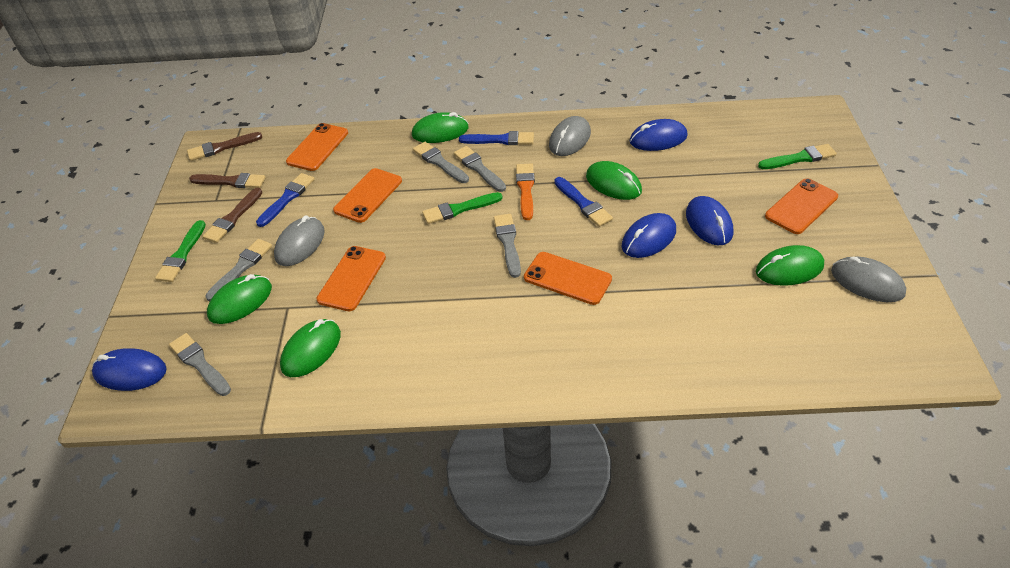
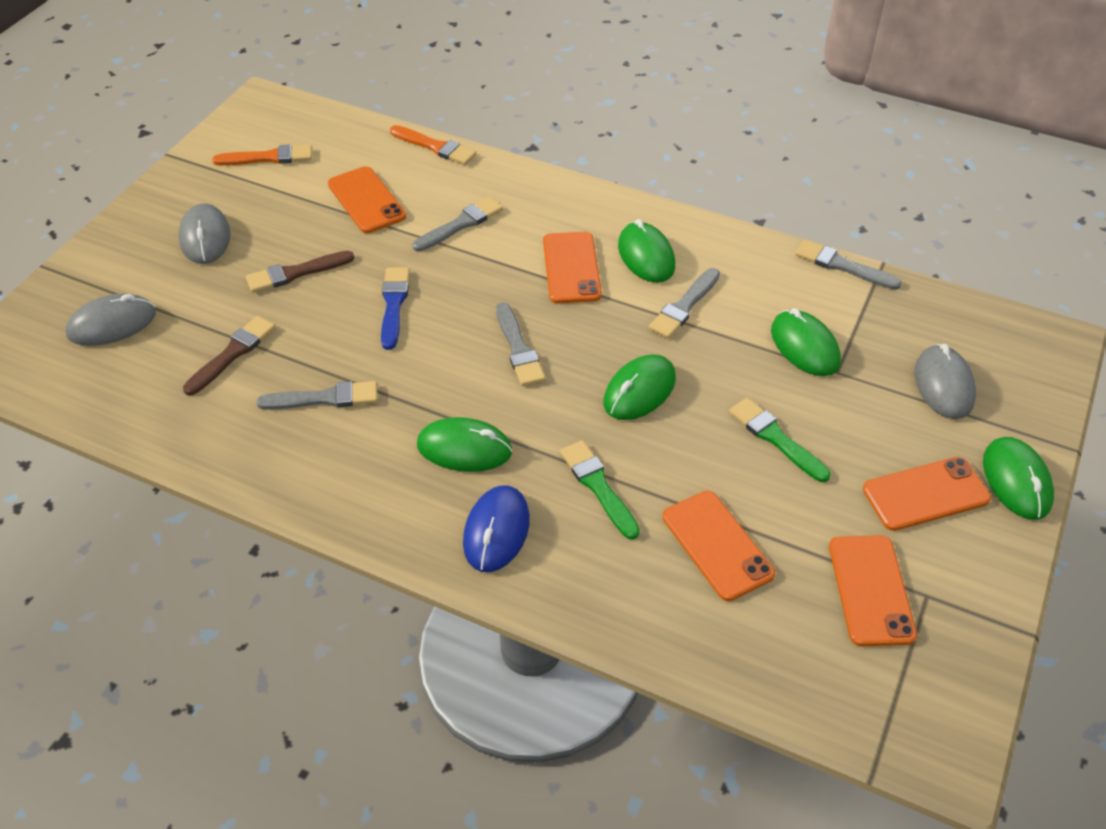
blue brush: 3 -> 1
blue mouse: 4 -> 1
brown brush: 3 -> 2
green brush: 3 -> 2
orange brush: 1 -> 2

